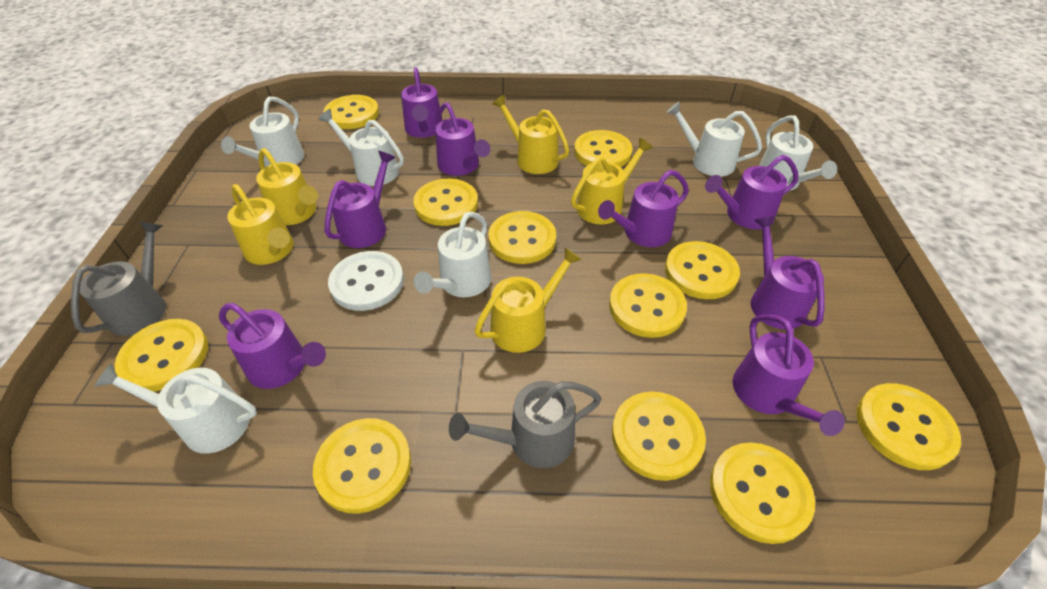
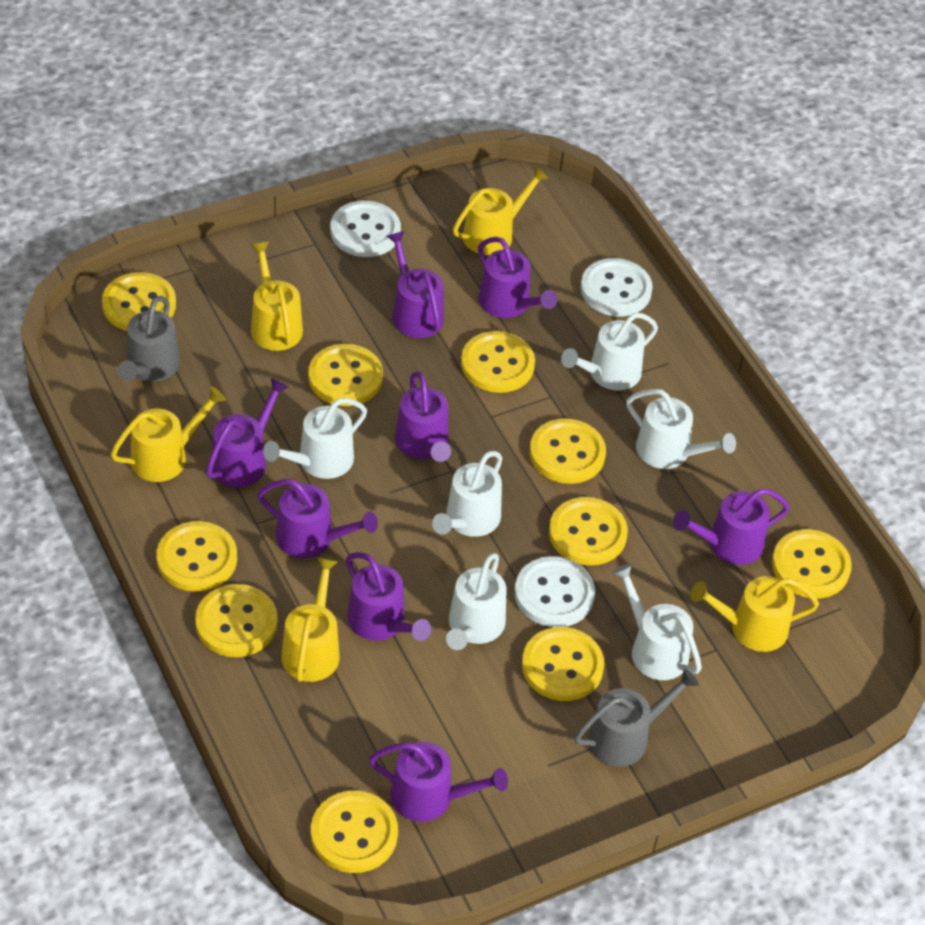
white button: 1 -> 3
yellow button: 11 -> 10

